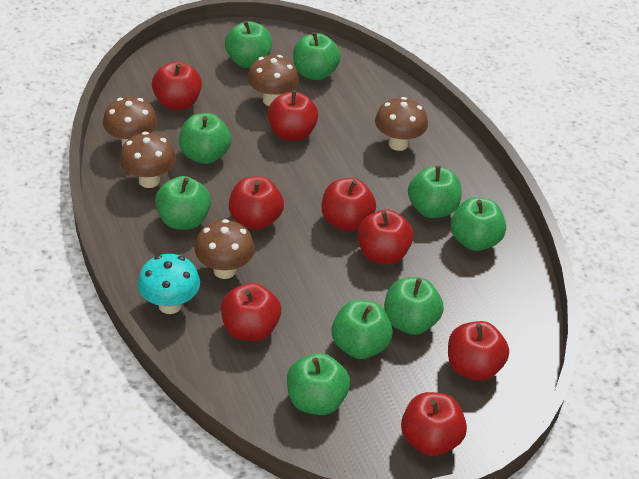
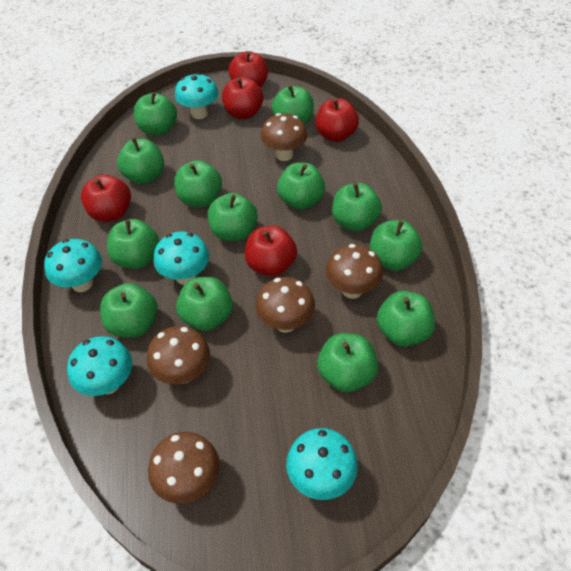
green apple: 9 -> 13
red apple: 8 -> 5
turquoise mushroom: 1 -> 5

